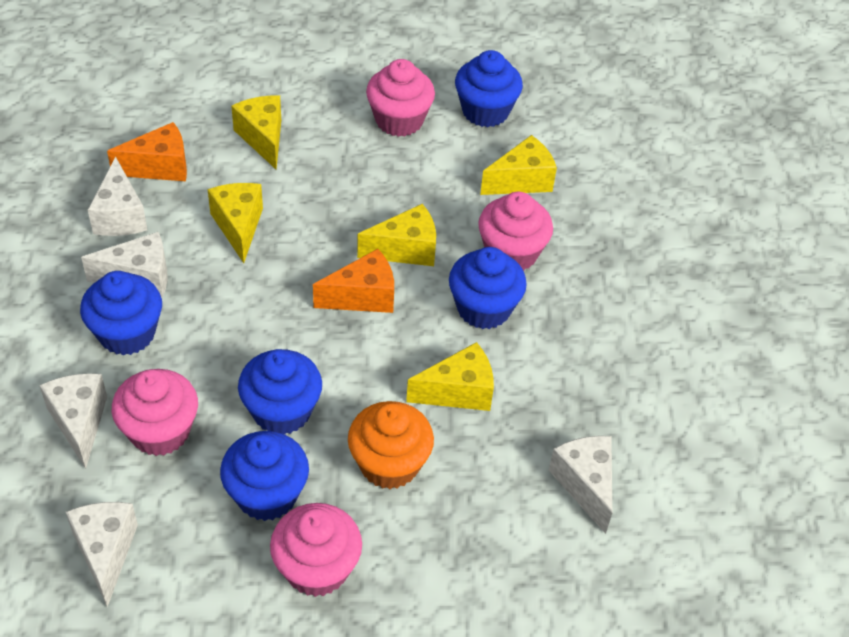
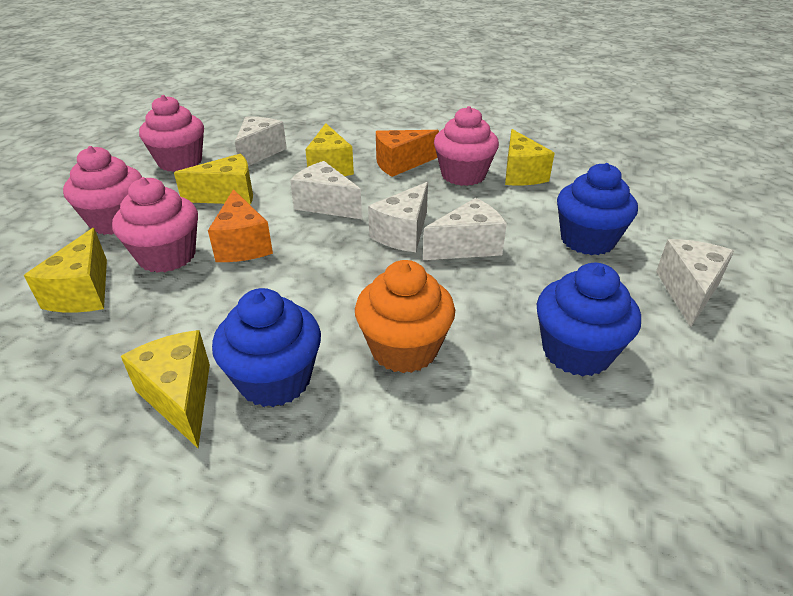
blue cupcake: 5 -> 3

